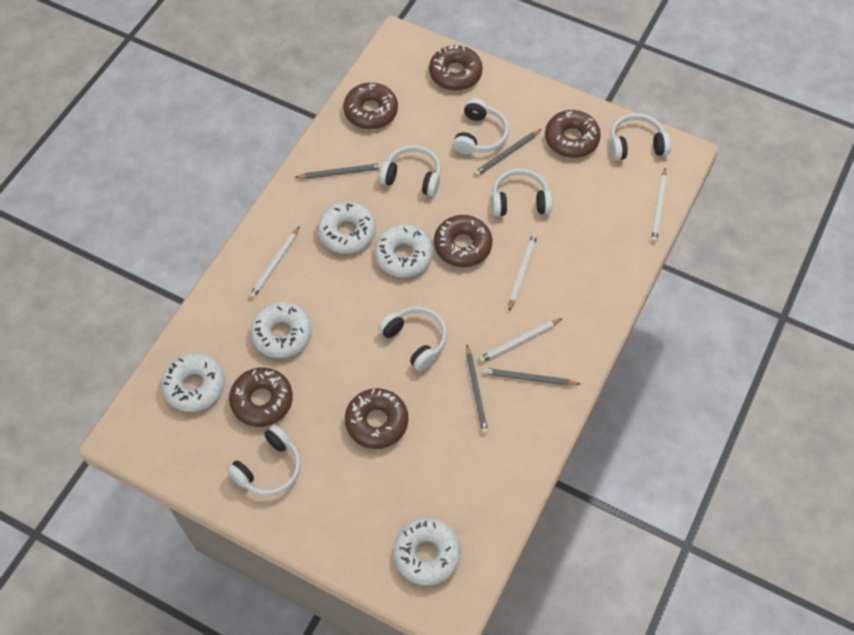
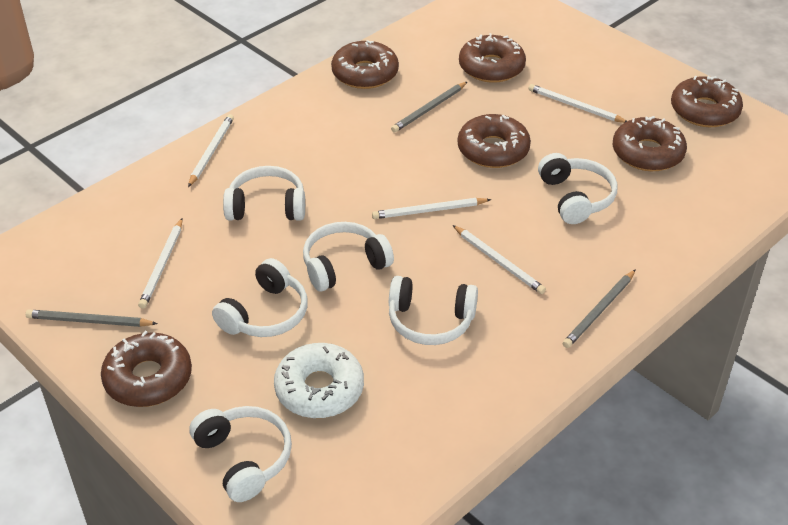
grey pencil: 4 -> 3
white donut: 5 -> 1
white pencil: 4 -> 5

